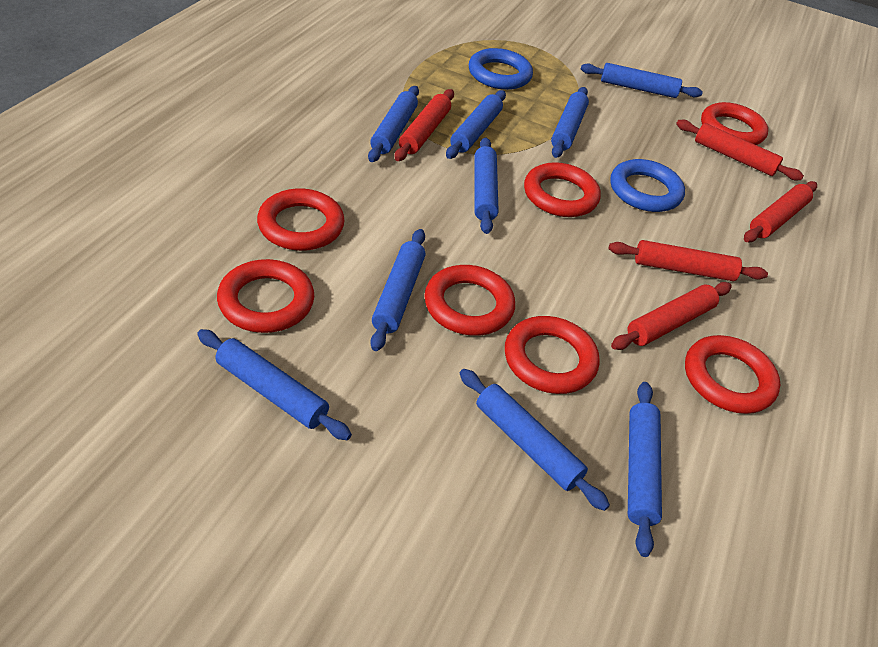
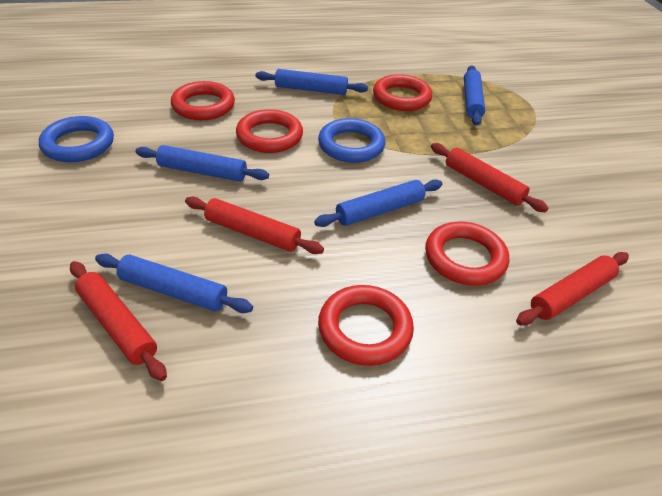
blue rolling pin: 9 -> 5
red ring: 7 -> 5
red rolling pin: 5 -> 4

